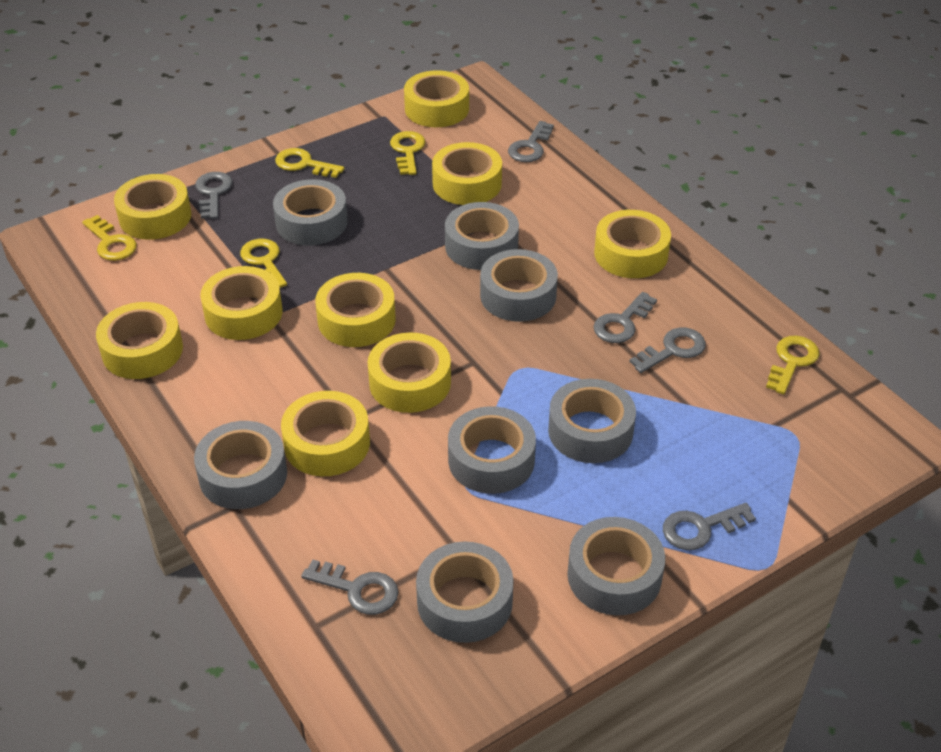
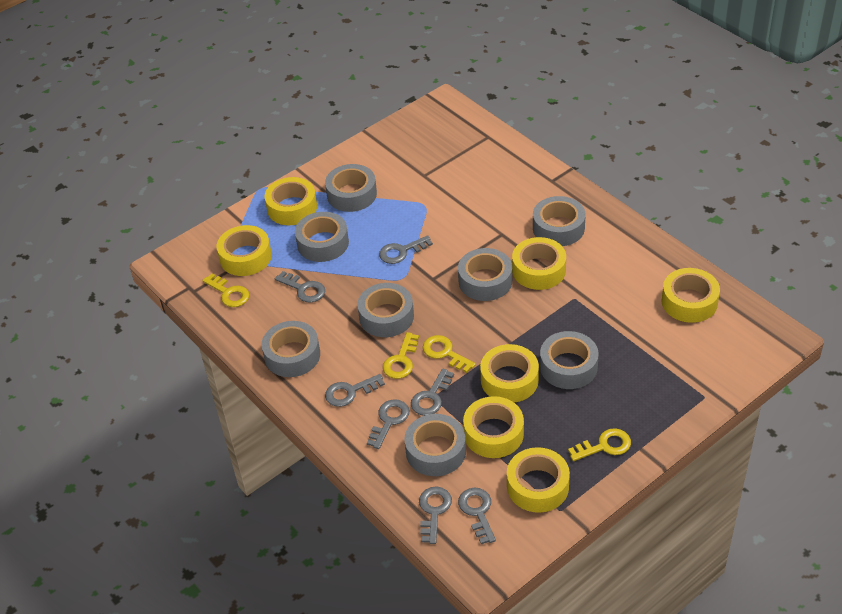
grey key: 6 -> 7
yellow key: 5 -> 4
yellow tape: 9 -> 7

